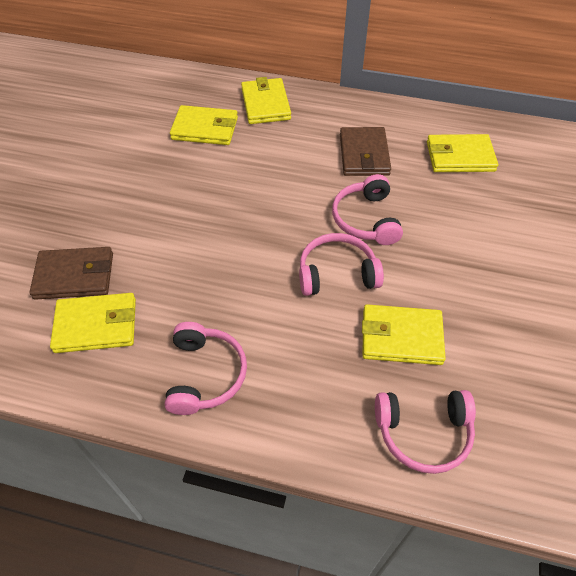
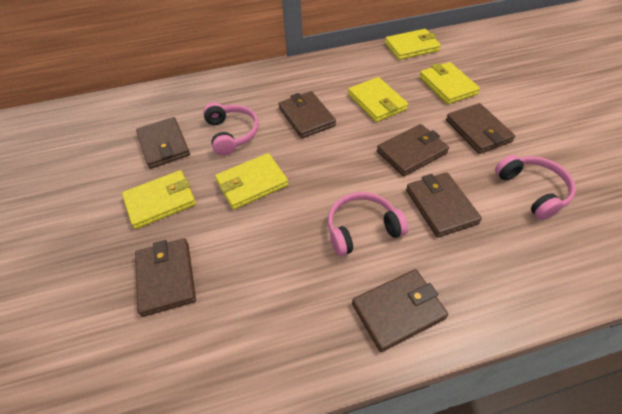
brown wallet: 2 -> 7
pink headphones: 4 -> 3

